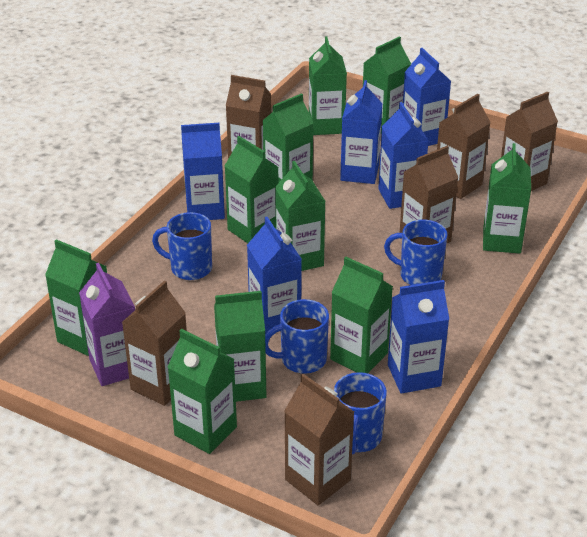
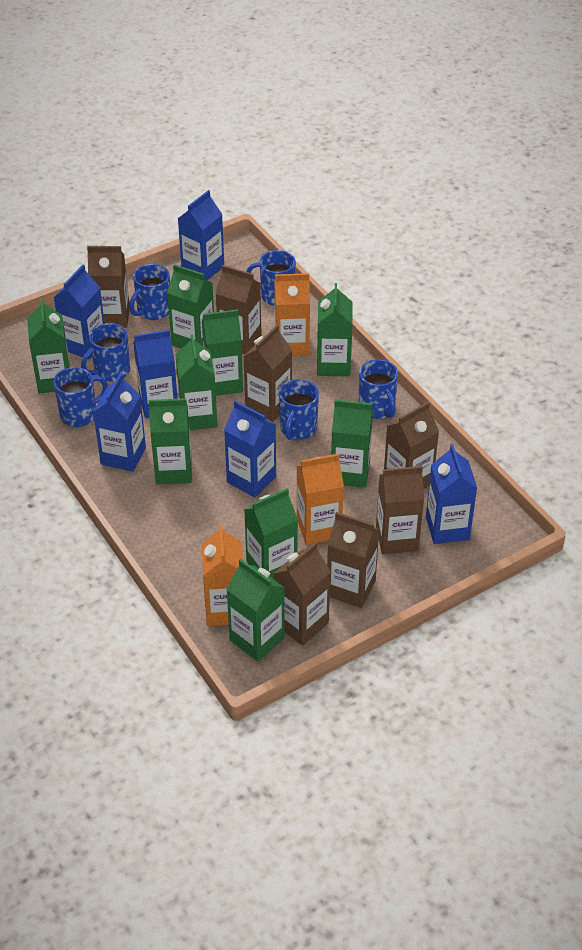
blue mug: 4 -> 6
brown carton: 6 -> 7
green carton: 10 -> 9
orange carton: 0 -> 3
purple carton: 1 -> 0

